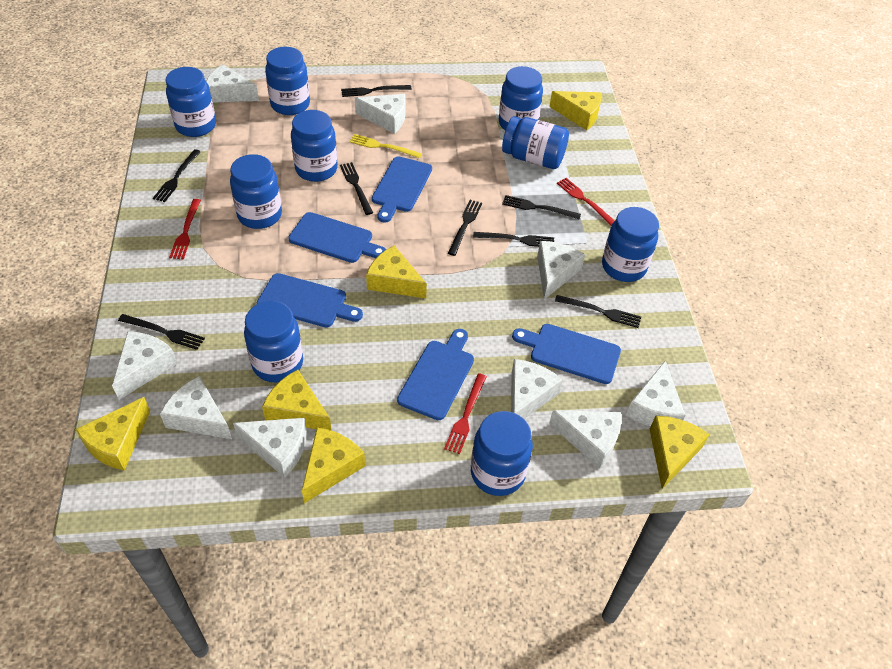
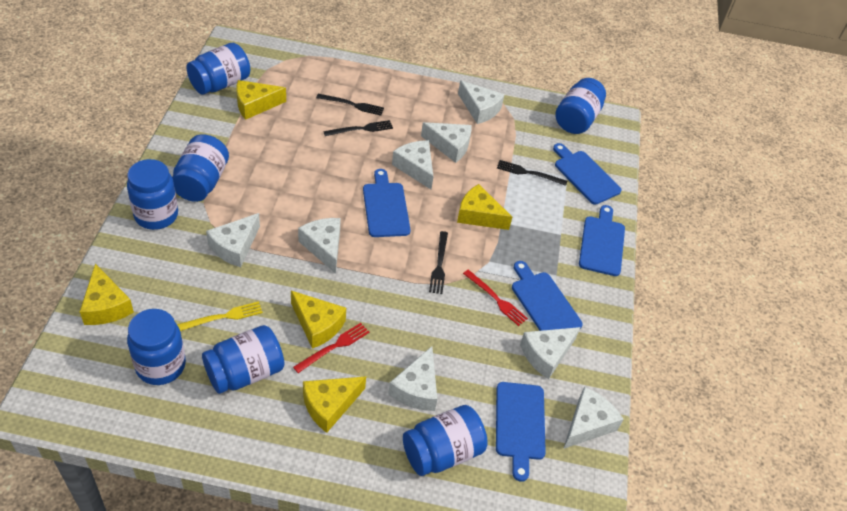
black fork: 8 -> 4
blue jar: 9 -> 7
red fork: 3 -> 2
white cheese: 9 -> 8
yellow cheese: 6 -> 5

